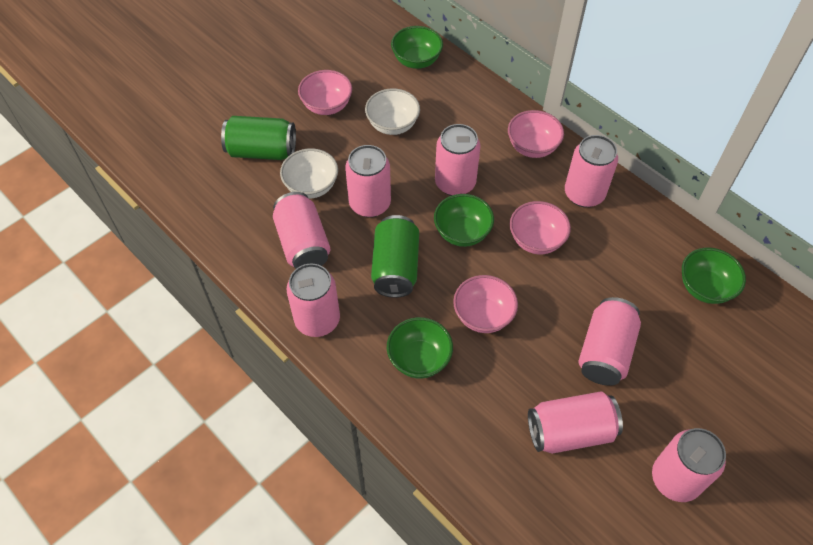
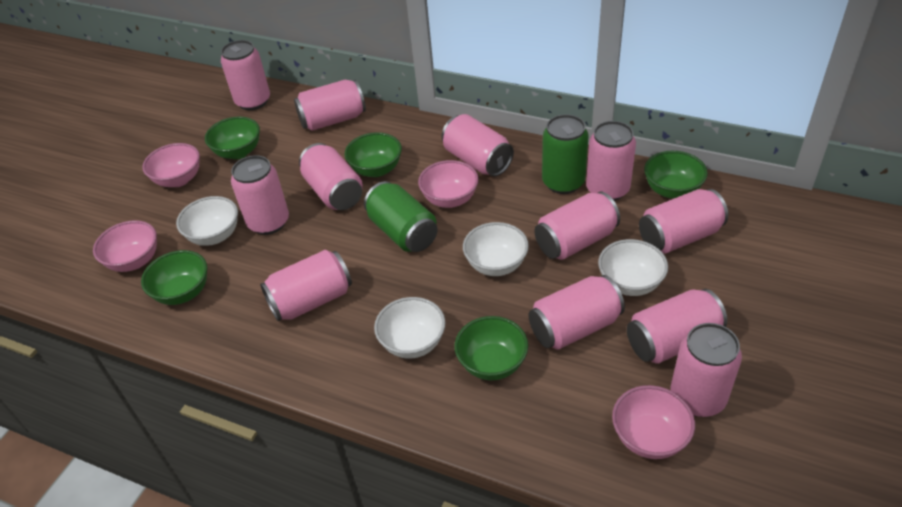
green bowl: 4 -> 5
pink can: 8 -> 12
white bowl: 2 -> 4

